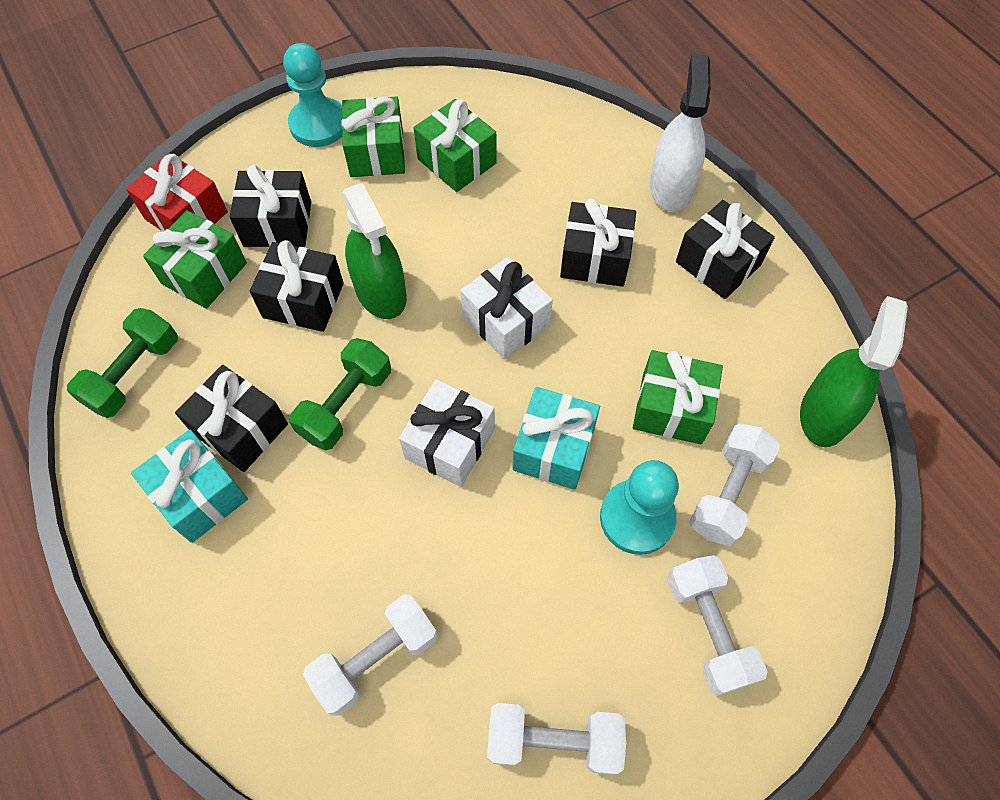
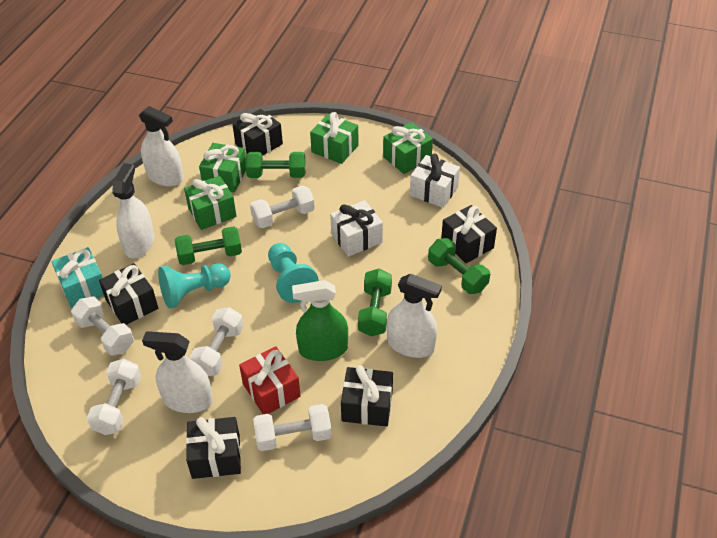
green dumbbell: 2 -> 4
green spray bottle: 2 -> 1
turquoise gift: 2 -> 1
white dumbbell: 4 -> 5
white spray bottle: 1 -> 4

